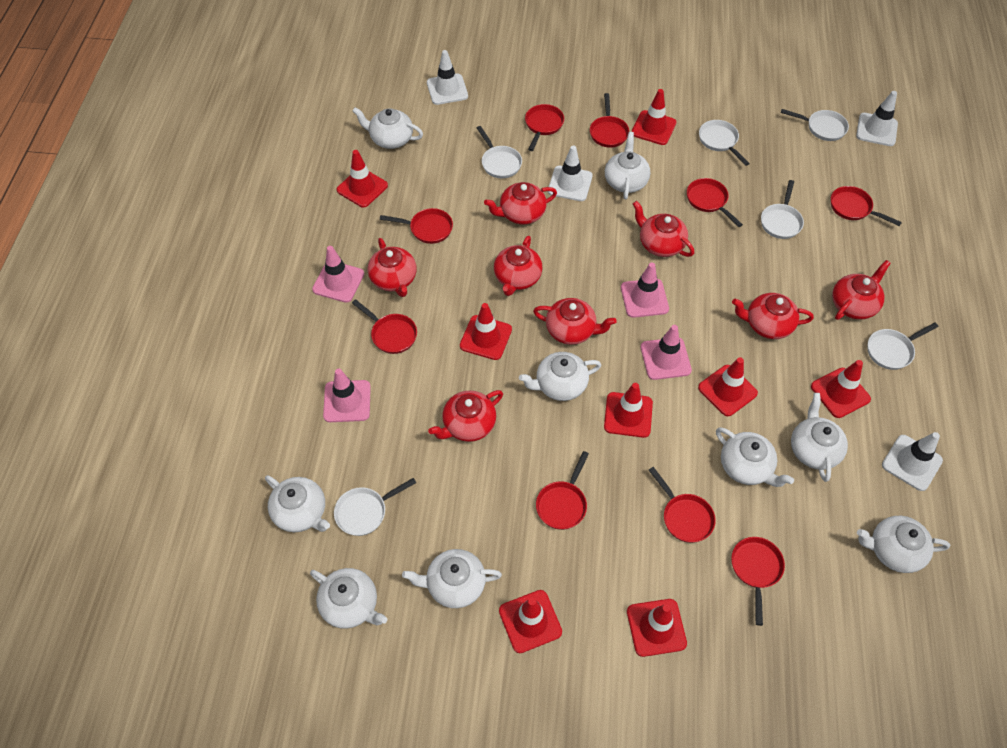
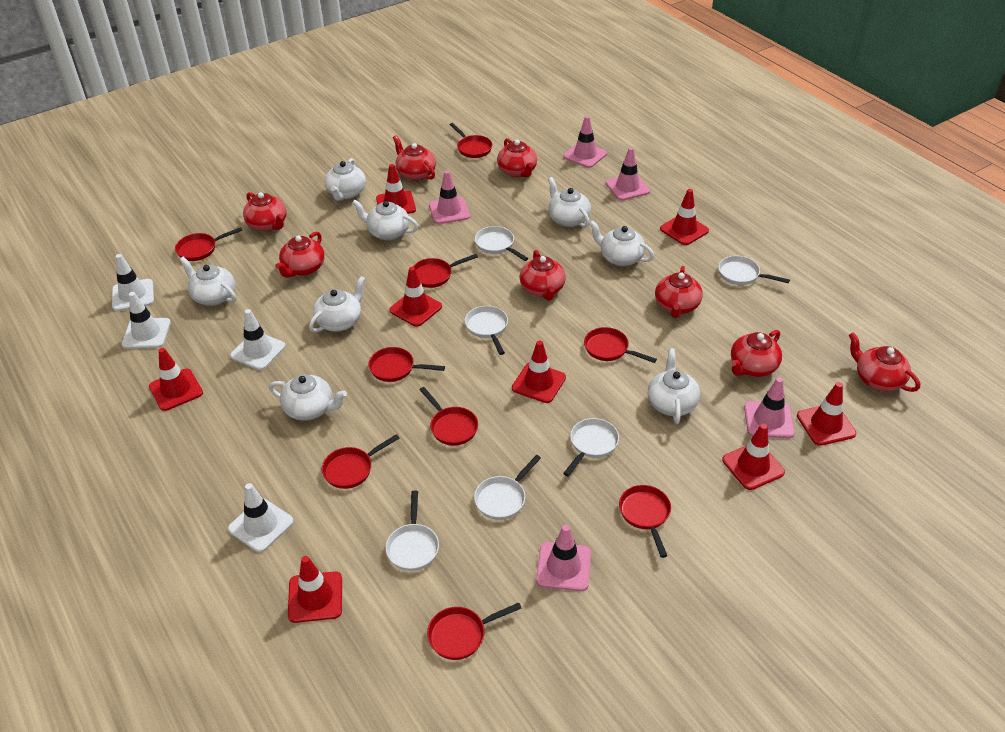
pink traffic cone: 4 -> 5
white teapot: 9 -> 8

